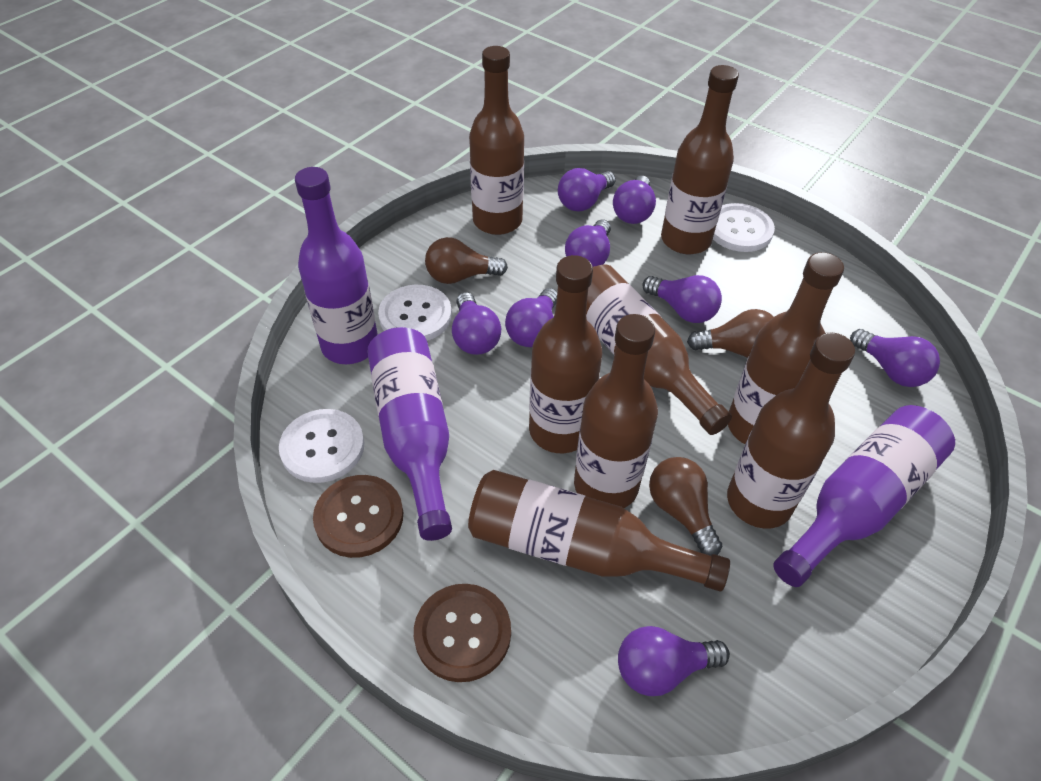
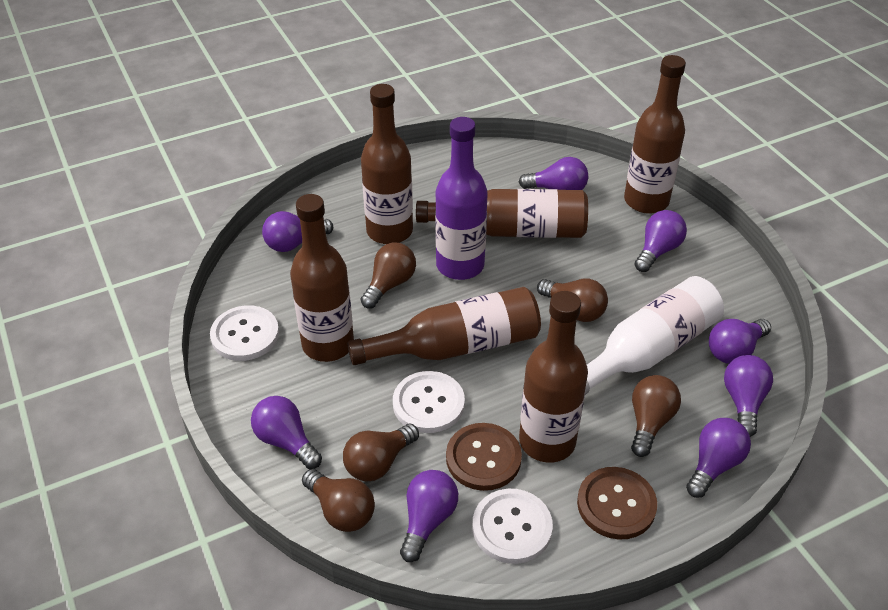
brown bottle: 8 -> 6
brown light bulb: 3 -> 5
purple bottle: 3 -> 1
white bottle: 0 -> 1

